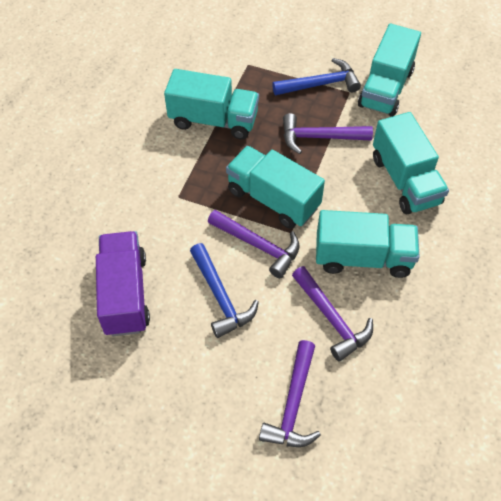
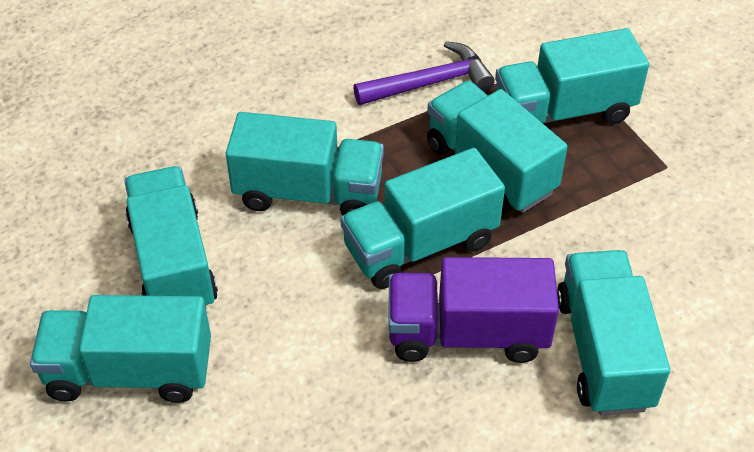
blue hammer: 2 -> 0
purple hammer: 4 -> 1
turquoise truck: 5 -> 7

